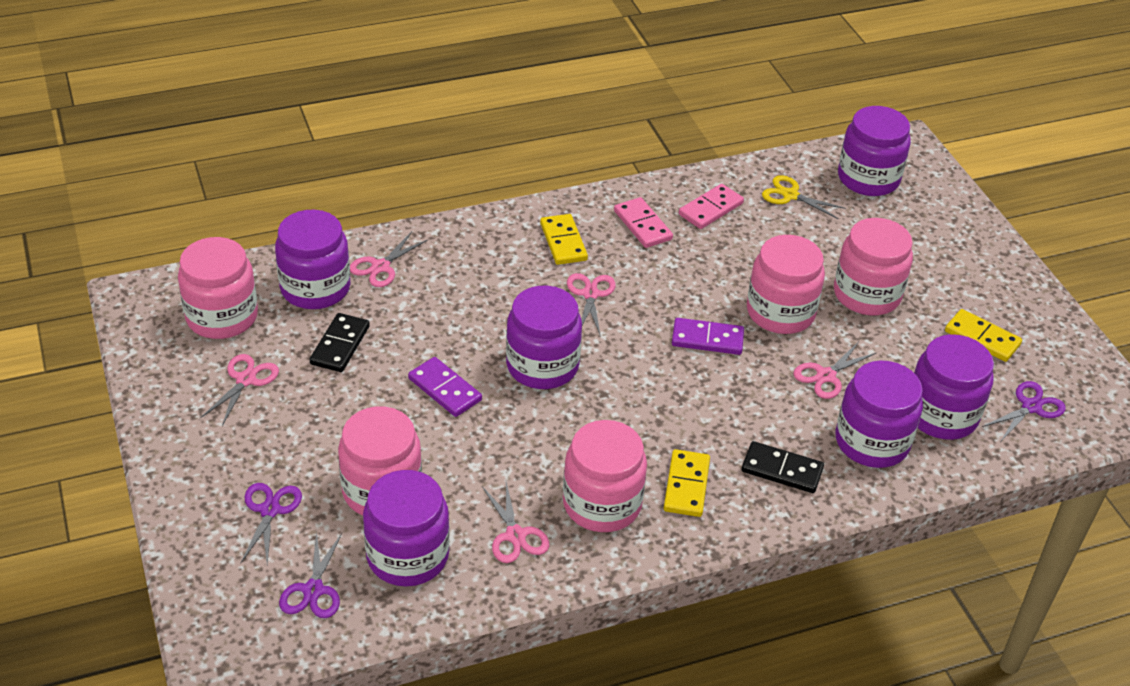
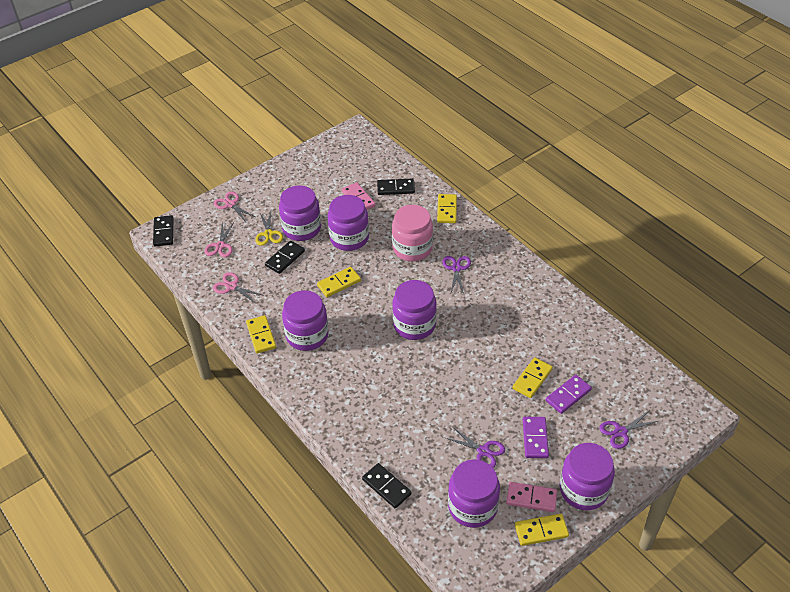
black domino: 2 -> 4
pink jar: 5 -> 1
pink scissors: 5 -> 3
yellow domino: 3 -> 5

